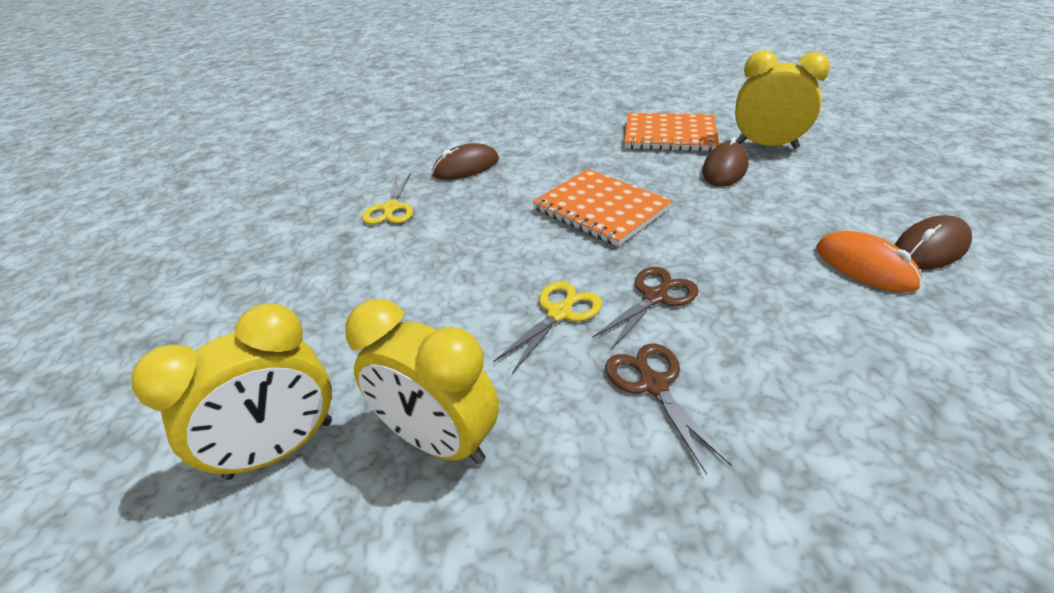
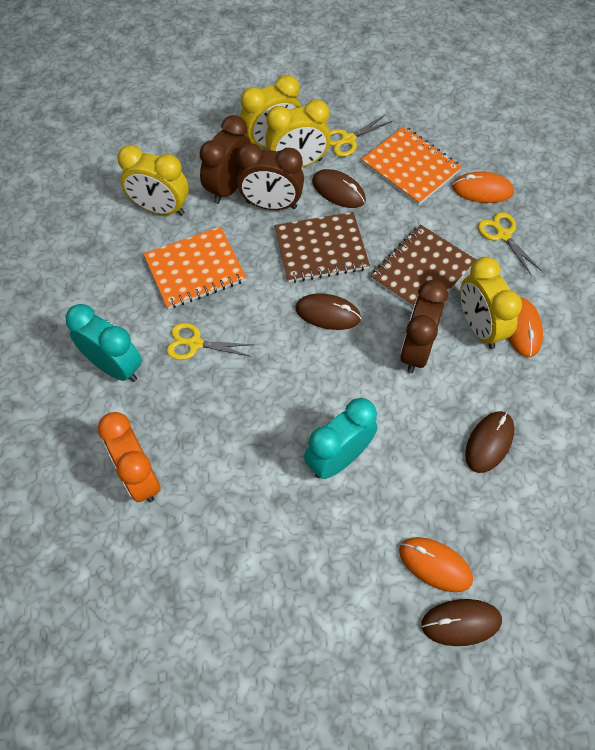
brown clock: 0 -> 3
brown mouse: 3 -> 4
brown notebook: 0 -> 2
brown scissors: 2 -> 0
orange clock: 0 -> 1
orange mouse: 1 -> 3
turquoise clock: 0 -> 2
yellow clock: 3 -> 4
yellow scissors: 2 -> 3

